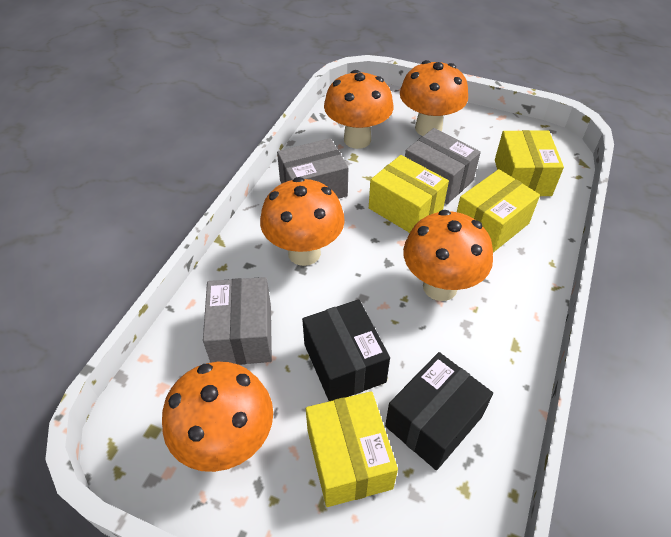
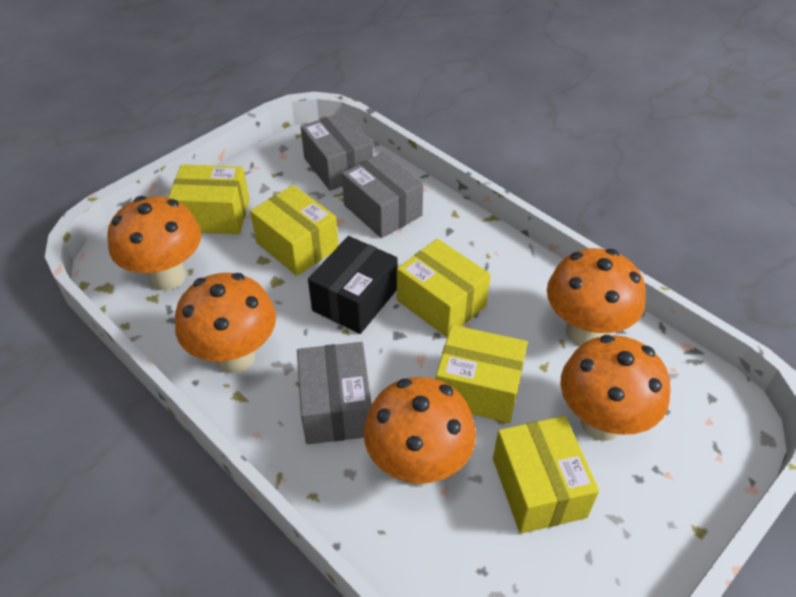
black box: 2 -> 1
yellow box: 4 -> 5

